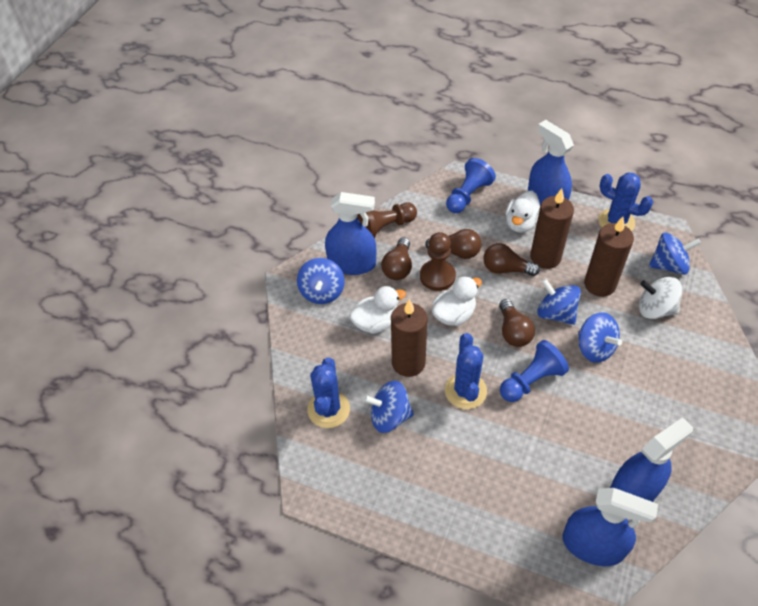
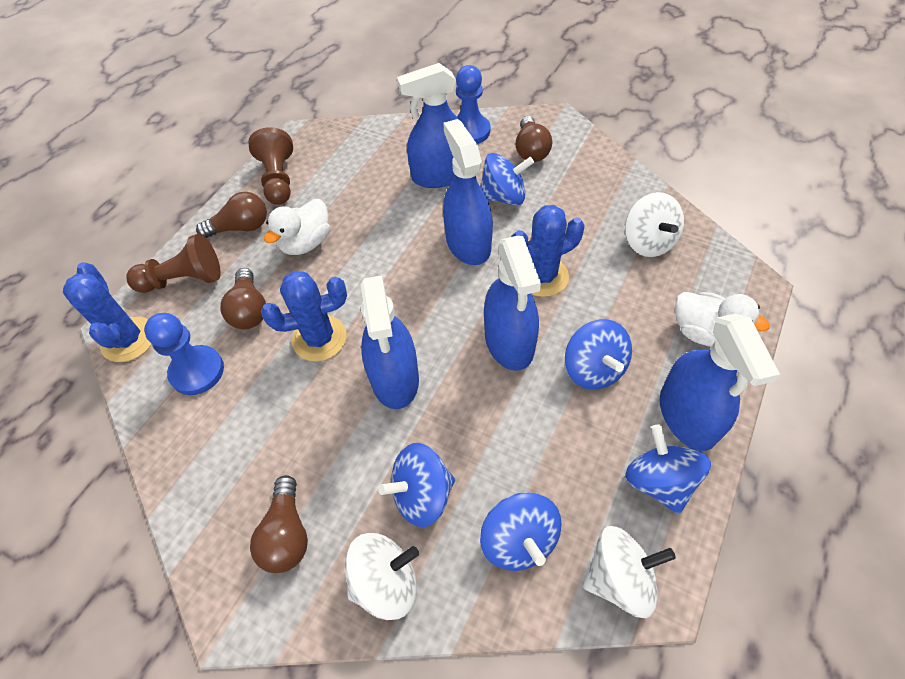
blue spray bottle: 4 -> 5
brown candle: 3 -> 0
white duck: 3 -> 2
white spinning top: 1 -> 3

